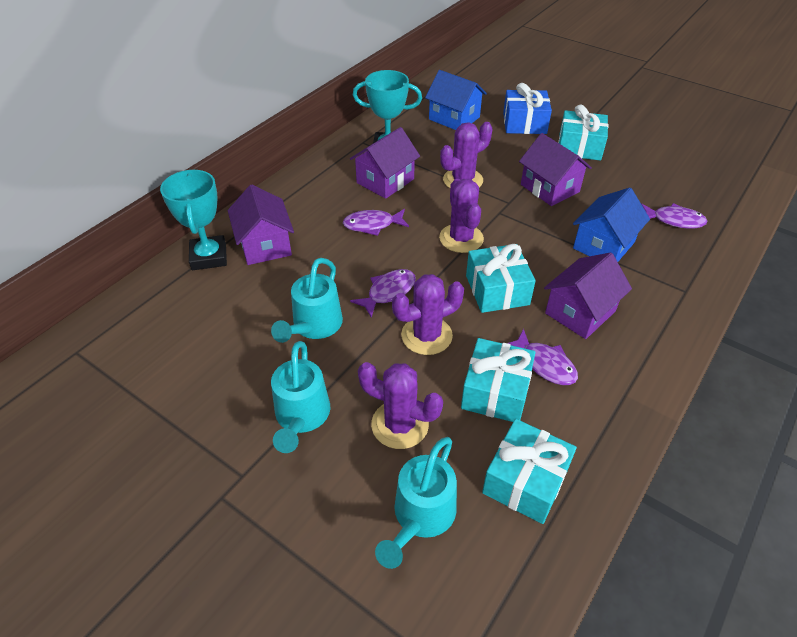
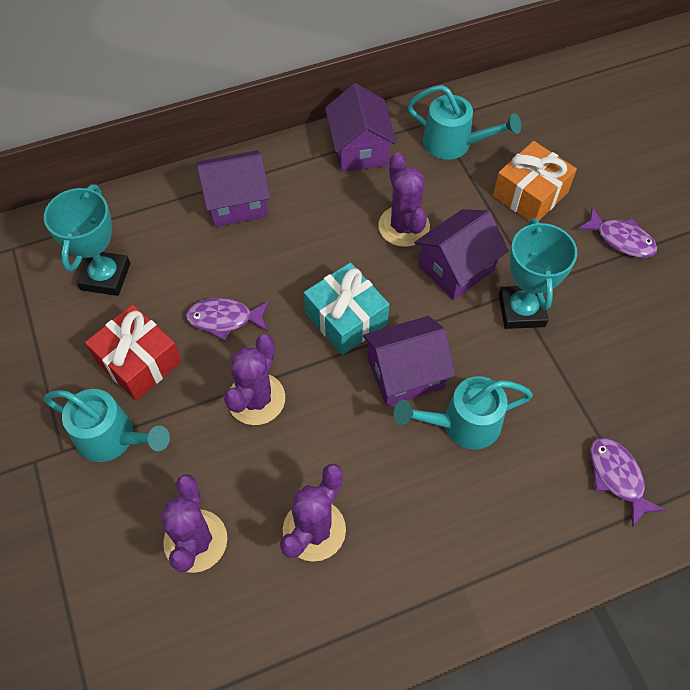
blue gift: 1 -> 0
blue house: 2 -> 0
orange gift: 0 -> 1
purple fish: 4 -> 3
red gift: 0 -> 1
turquoise gift: 4 -> 1

